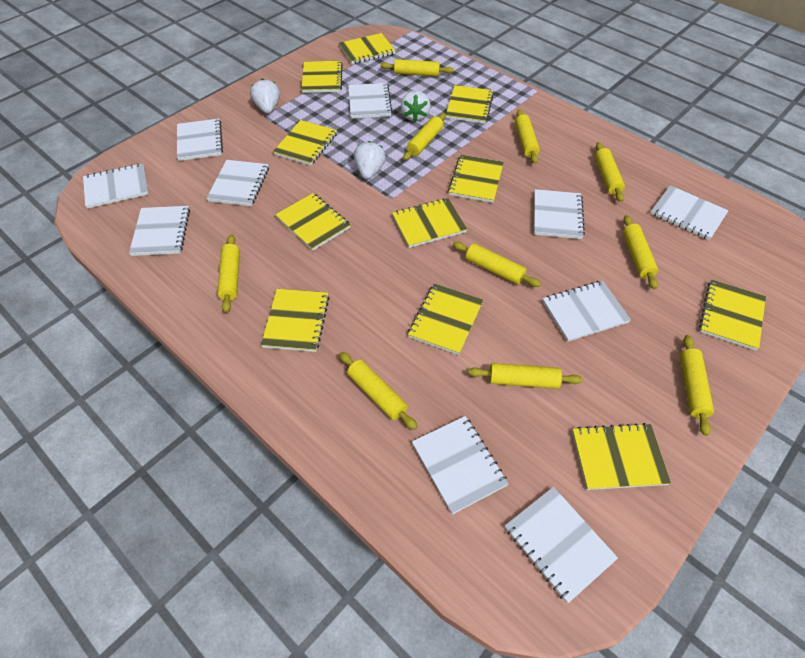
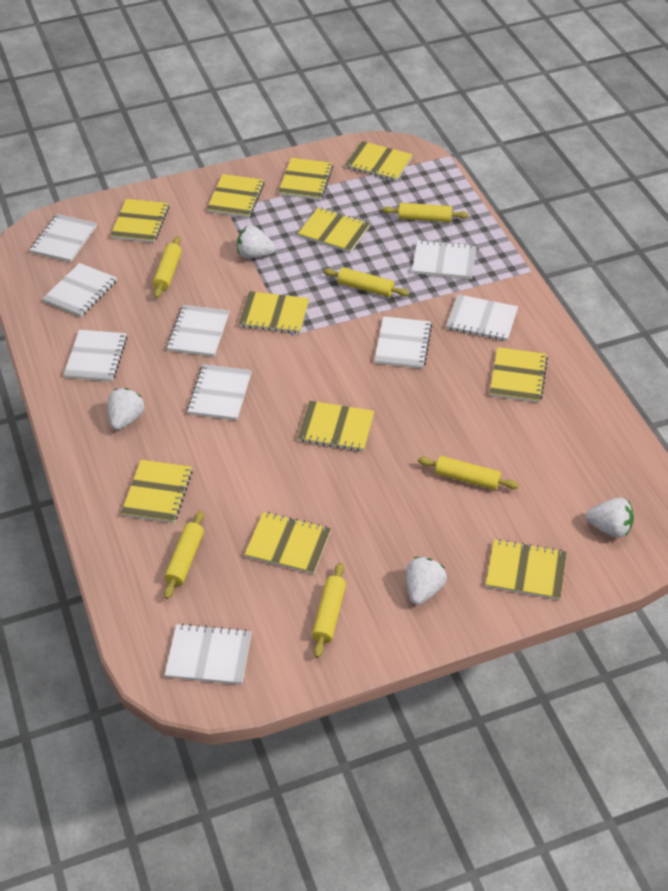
white notebook: 10 -> 9
white strawberry: 3 -> 4
yellow rolling pin: 10 -> 6

